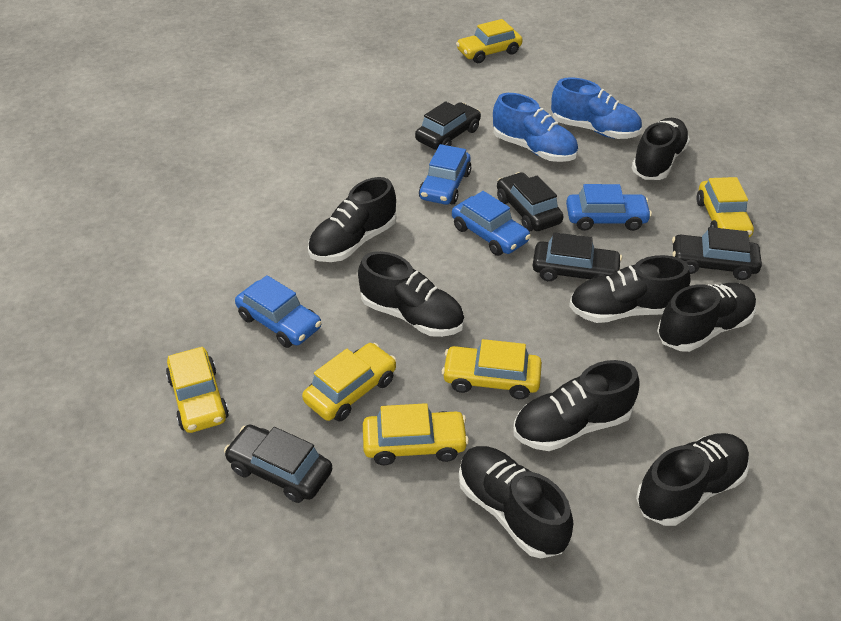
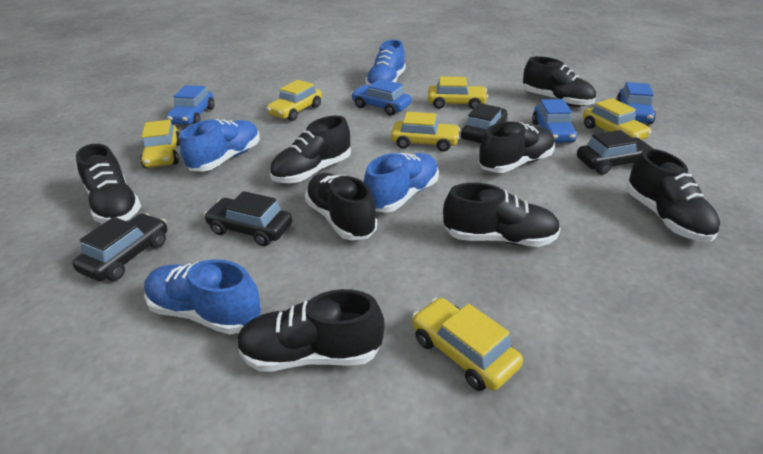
black car: 5 -> 4
blue shoe: 2 -> 4

